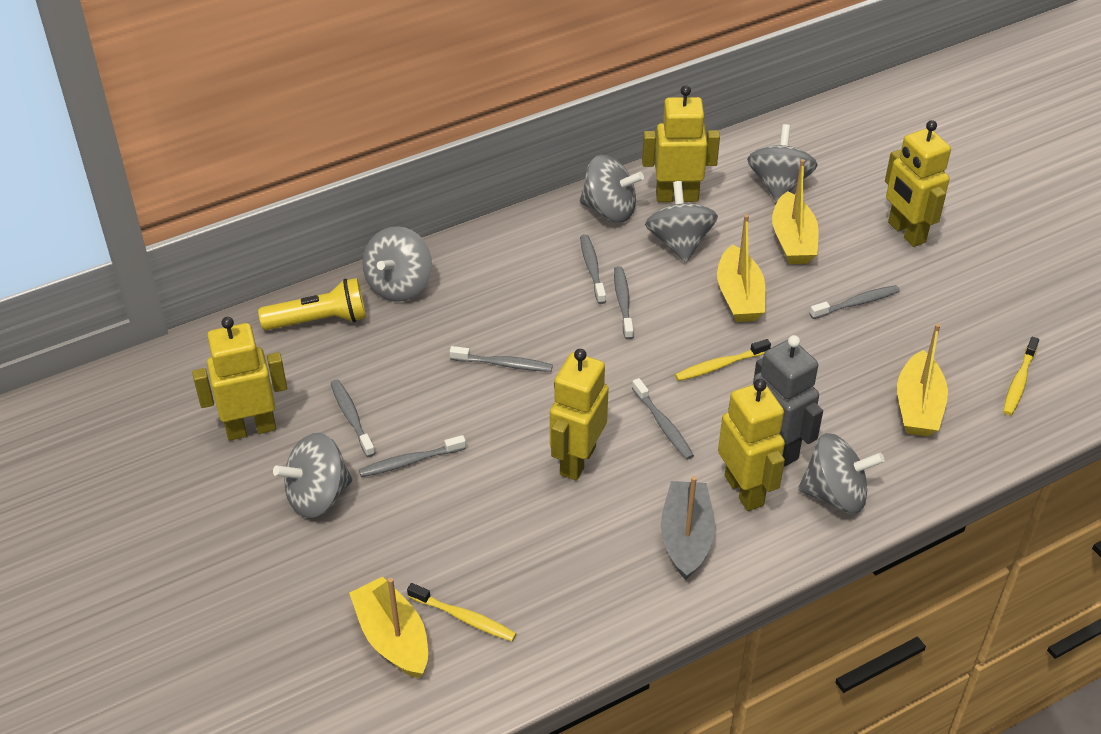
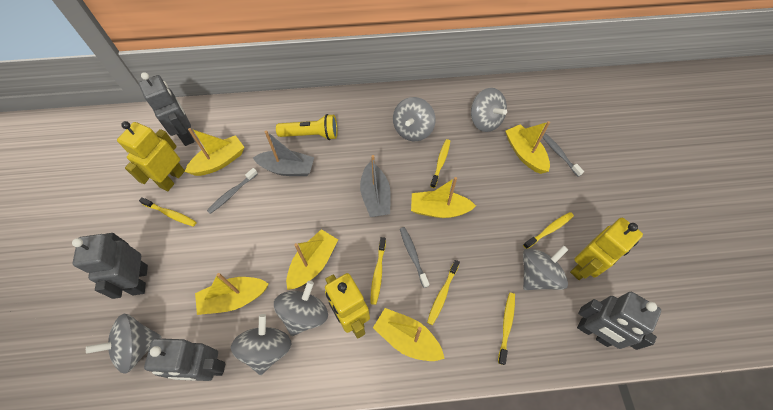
grey boat: 1 -> 2
grey robot: 1 -> 4
grey toothbrush: 7 -> 3
yellow boat: 4 -> 6
yellow robot: 5 -> 3
yellow toothbrush: 3 -> 6

